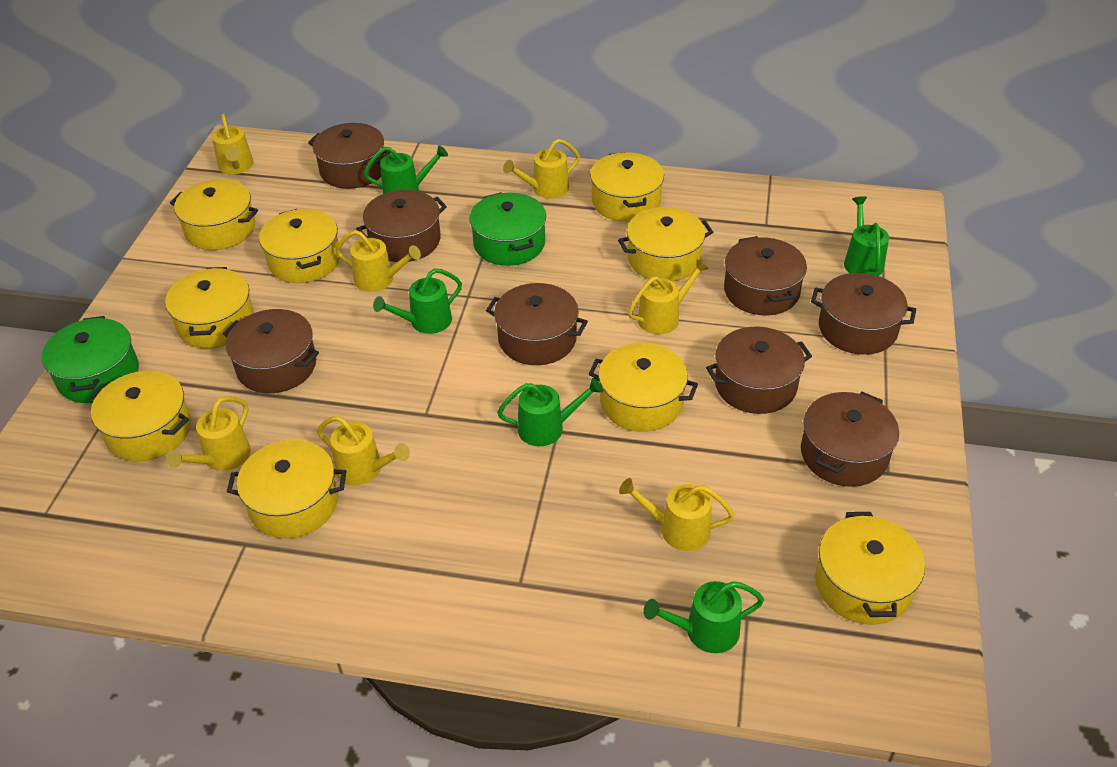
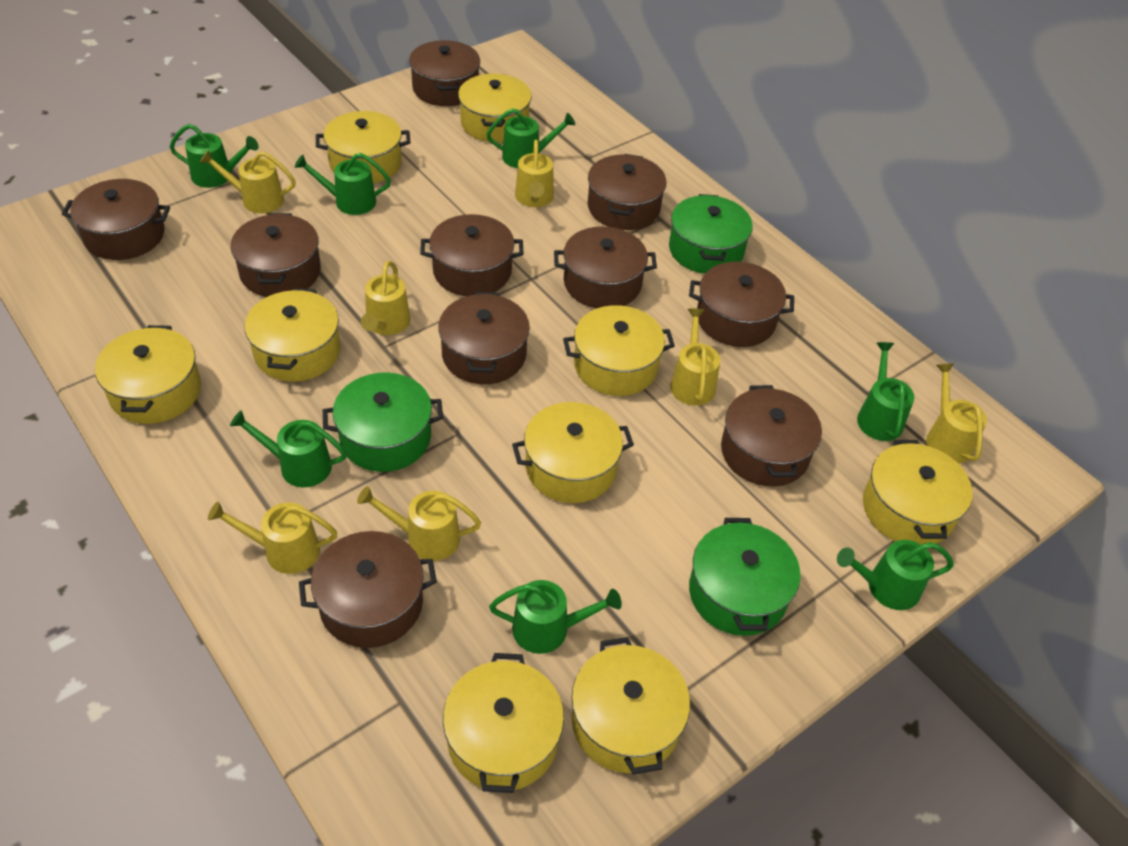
brown pot: 8 -> 10
green pot: 2 -> 3
green watering can: 5 -> 7

